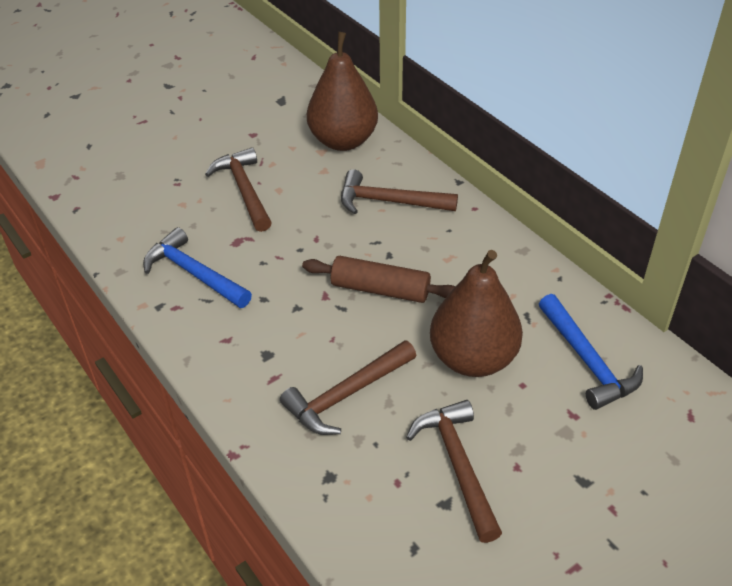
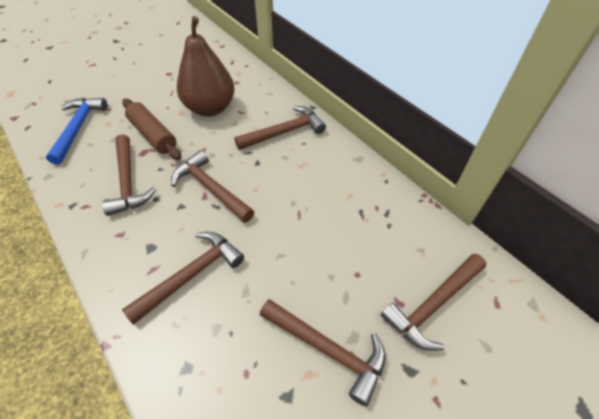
blue hammer: 2 -> 1
brown hammer: 4 -> 6
brown pear: 2 -> 1

